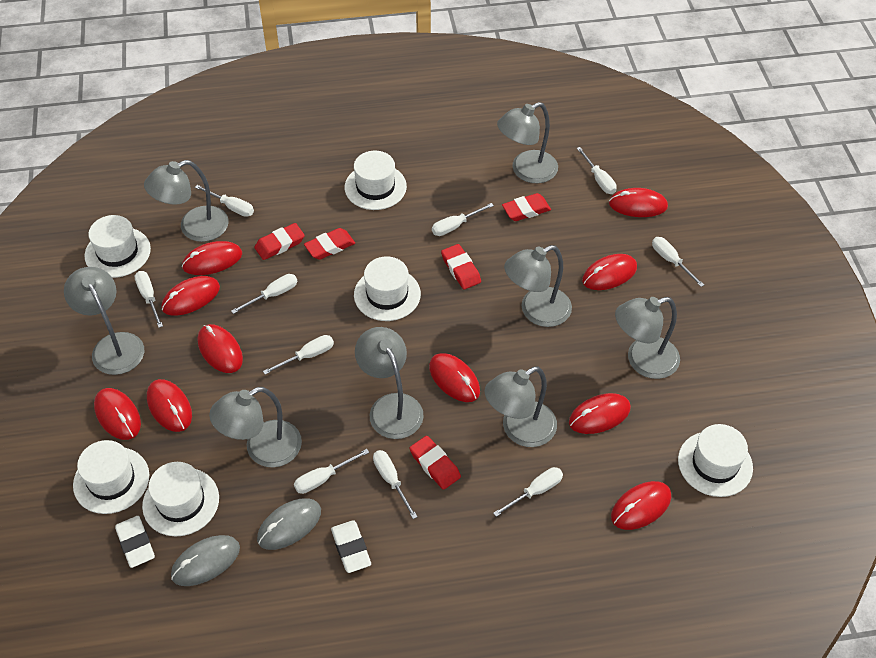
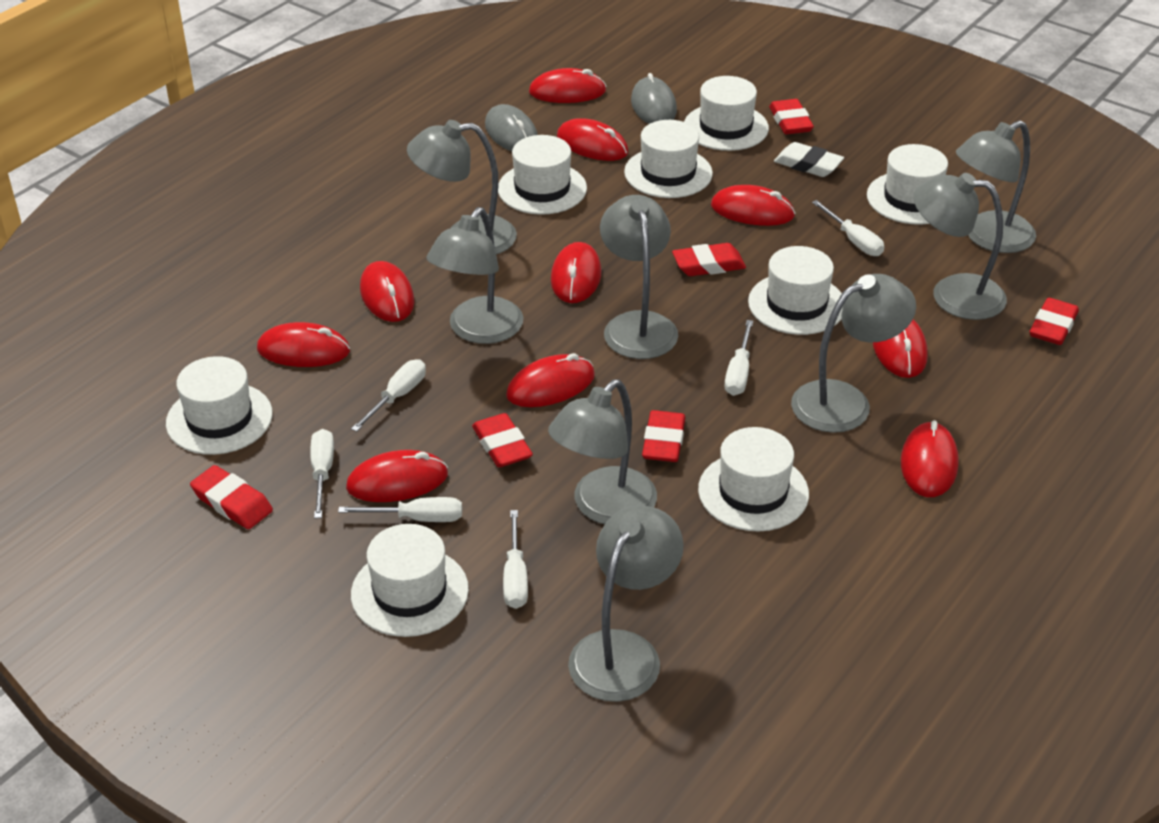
red eraser: 5 -> 6
white eraser: 2 -> 1
white hat: 6 -> 8
white screwdriver: 10 -> 6

